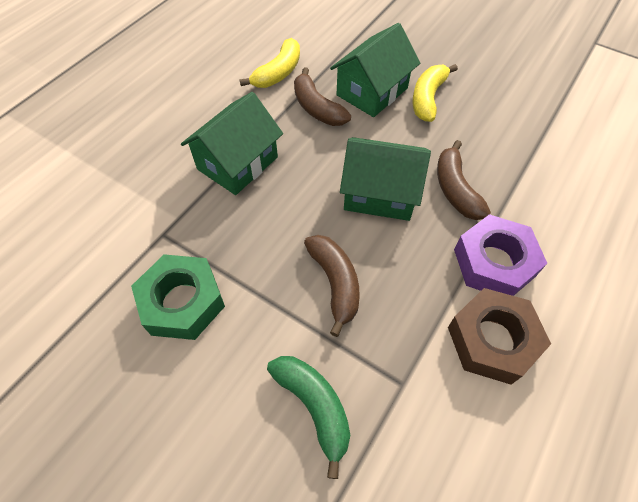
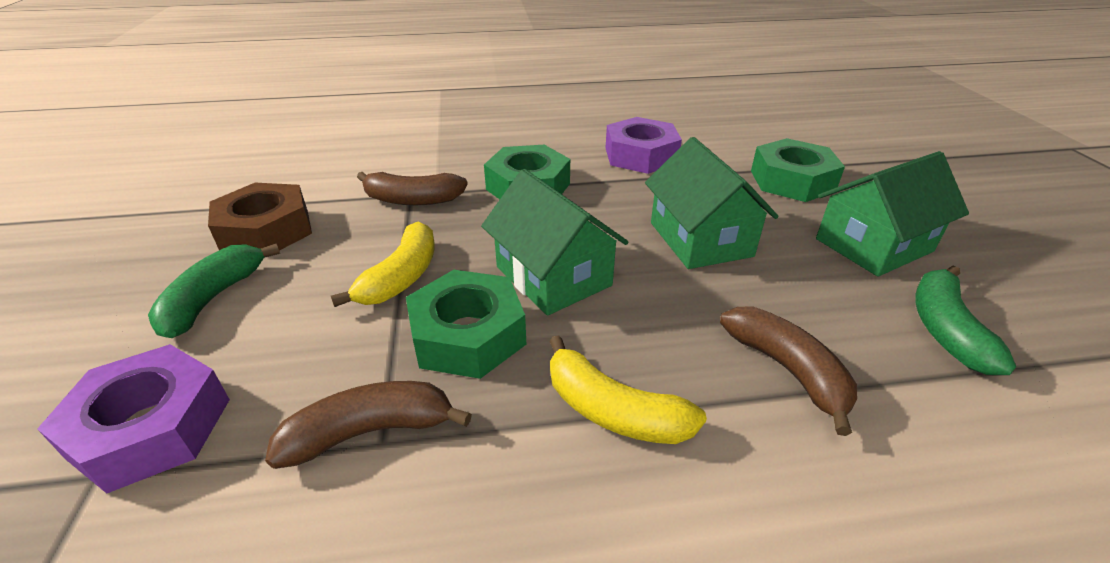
green banana: 1 -> 2
green nut: 1 -> 3
purple nut: 1 -> 2

